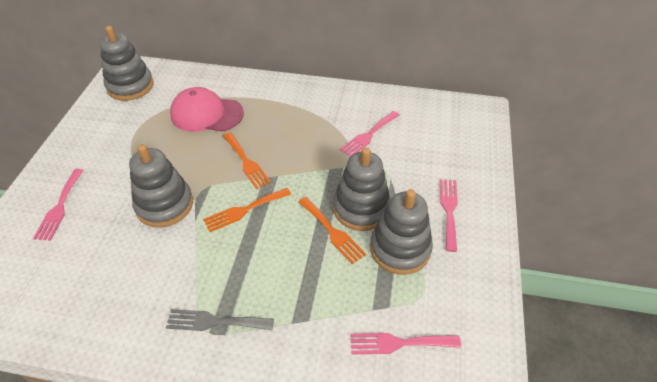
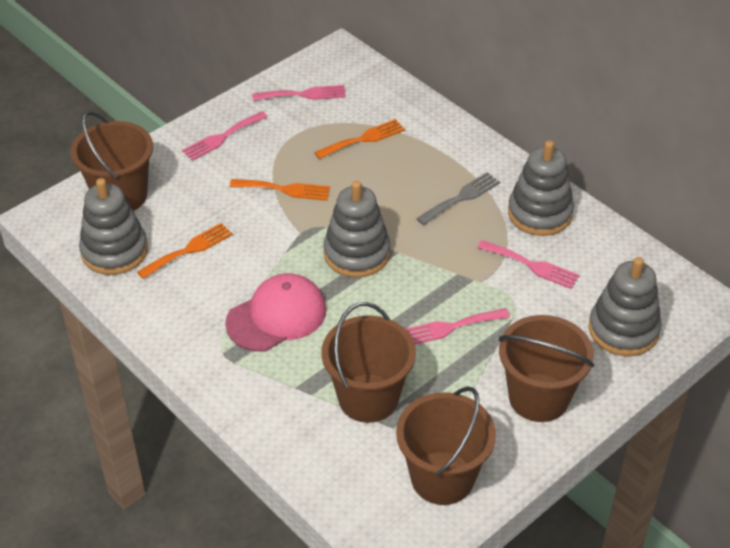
brown bucket: 0 -> 4

